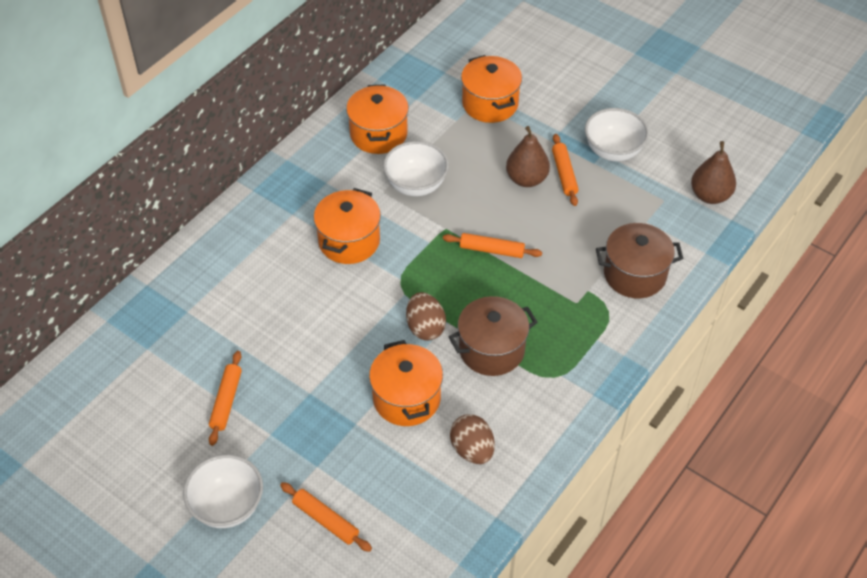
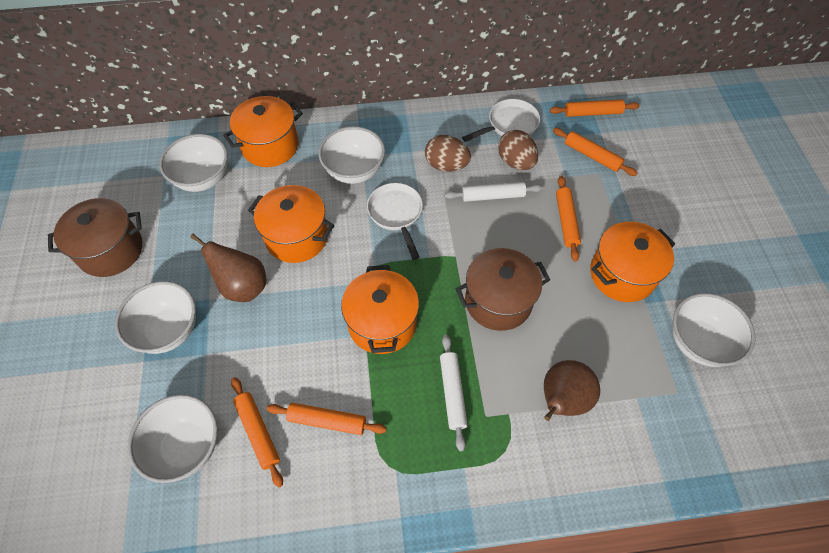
orange rolling pin: 4 -> 5
white bowl: 3 -> 5
white pan: 0 -> 2
white rolling pin: 0 -> 2

